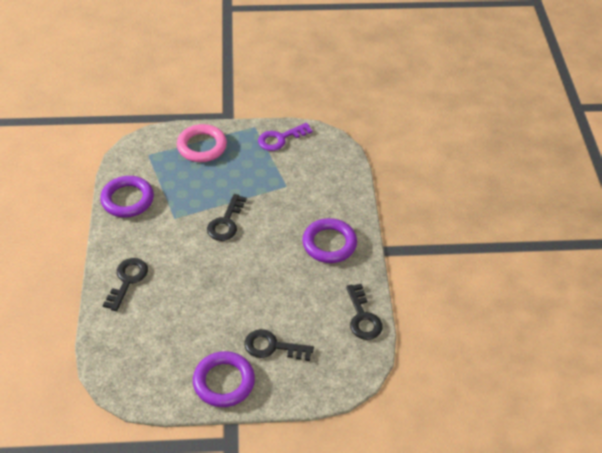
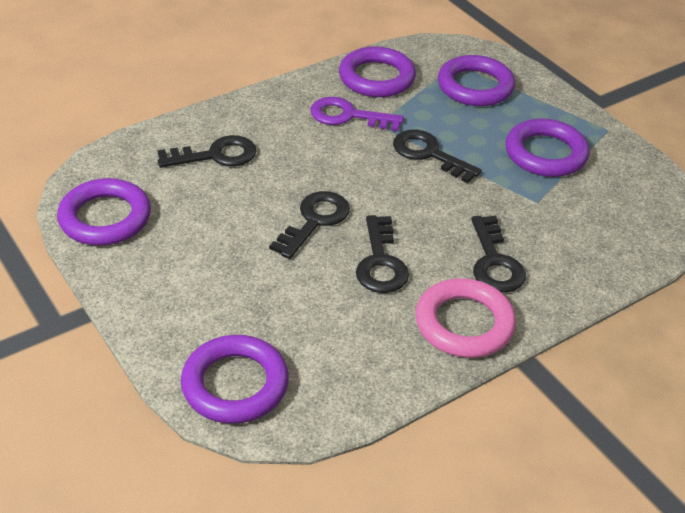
black key: 4 -> 5
purple ring: 3 -> 5

